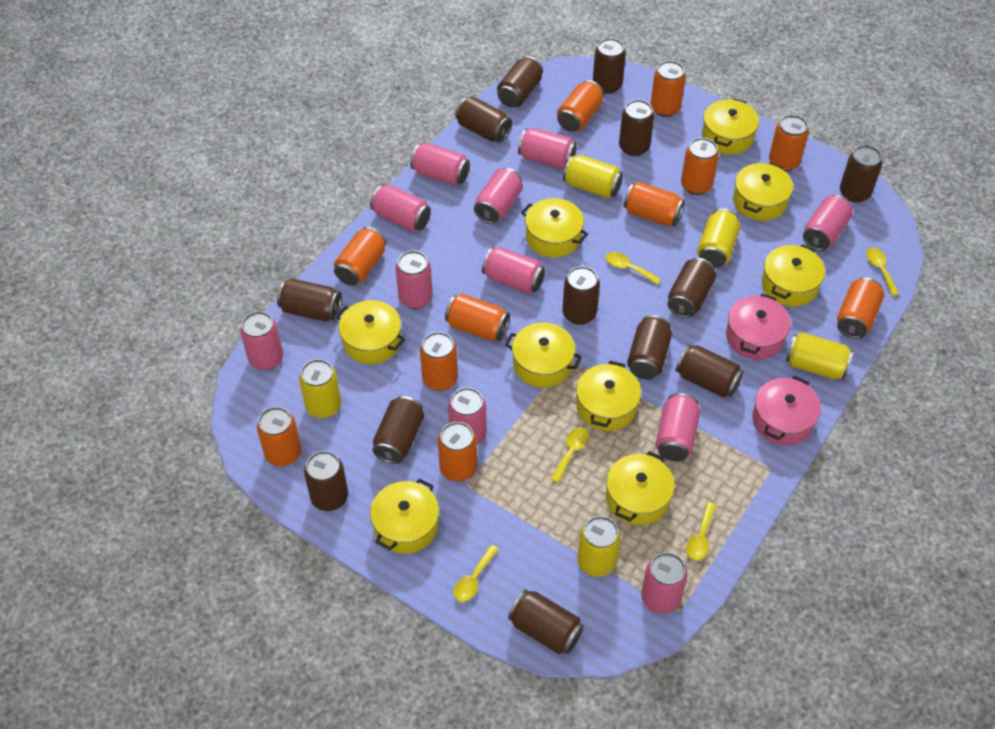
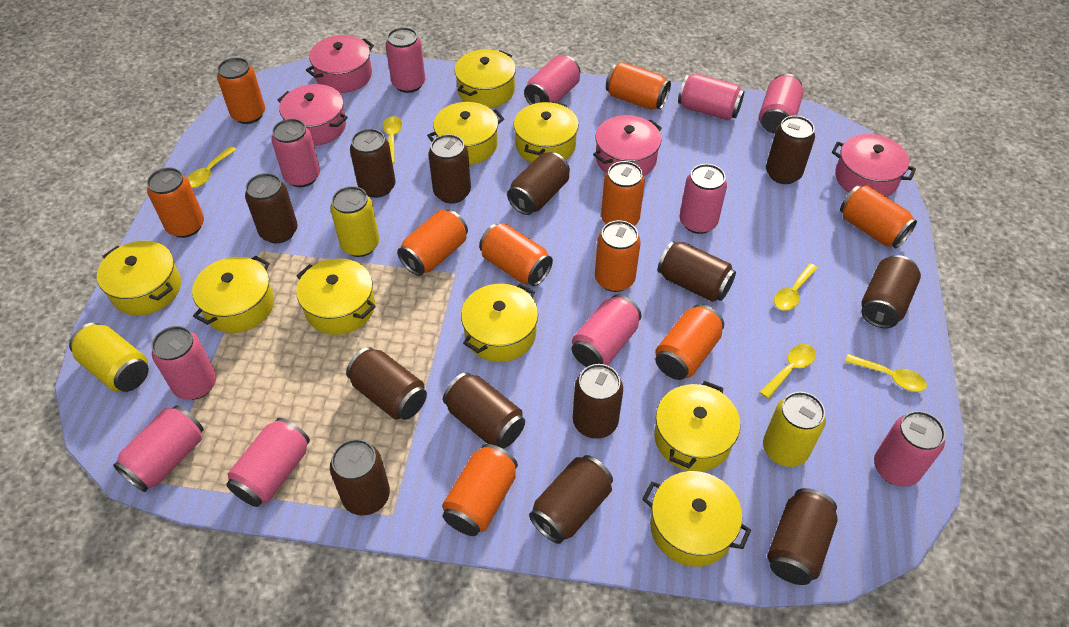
orange can: 11 -> 10
pink pot: 2 -> 4
yellow can: 5 -> 3

